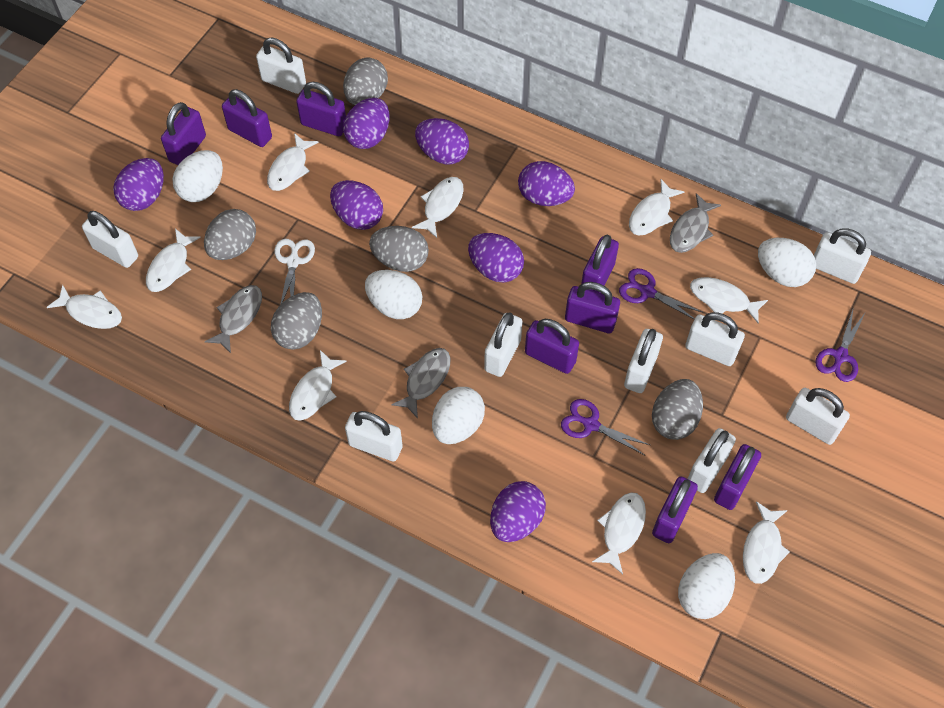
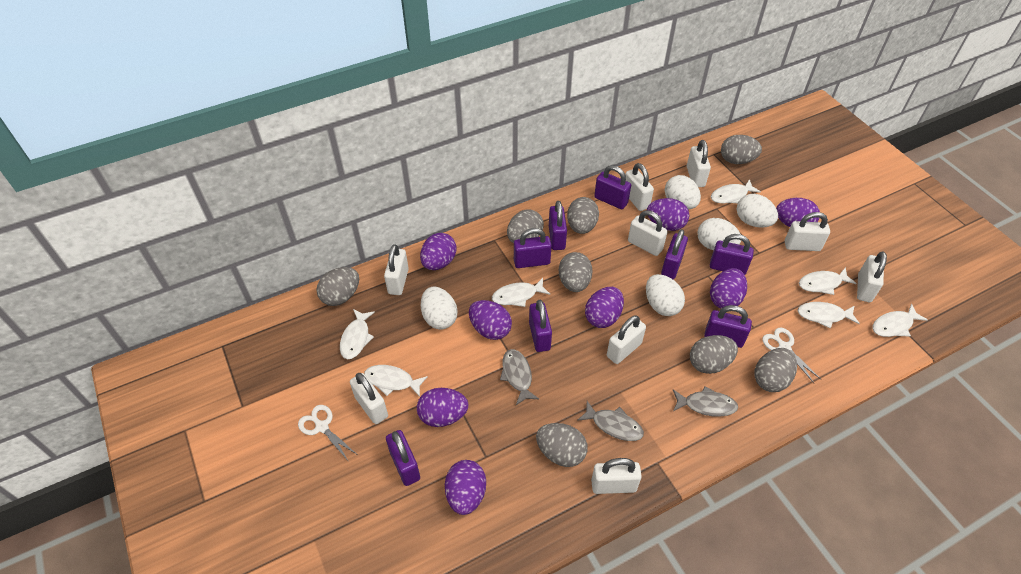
grey egg: 5 -> 8
purple egg: 7 -> 8
purple scissors: 3 -> 0
white fish: 9 -> 7
white scissors: 1 -> 2

